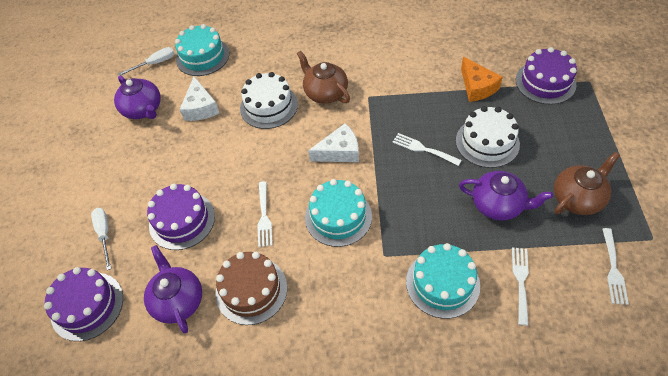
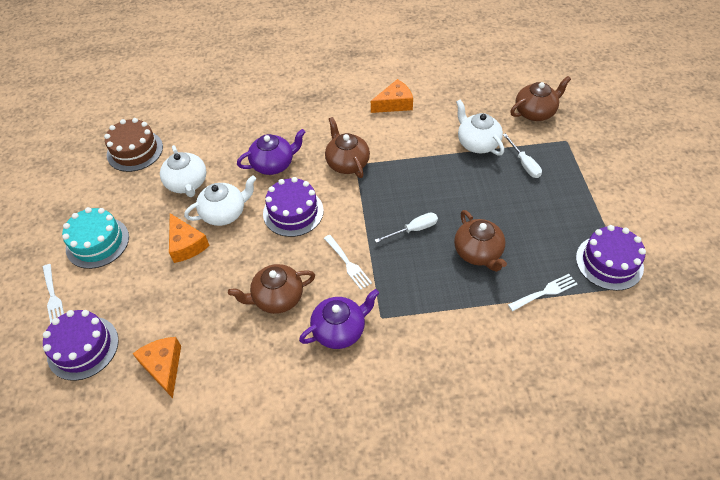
brown teapot: 2 -> 4
orange cheese: 1 -> 3
purple teapot: 3 -> 2
turquoise cake: 3 -> 1
white cake: 2 -> 0
white cheese: 2 -> 0
white fork: 4 -> 3
white teapot: 0 -> 3

